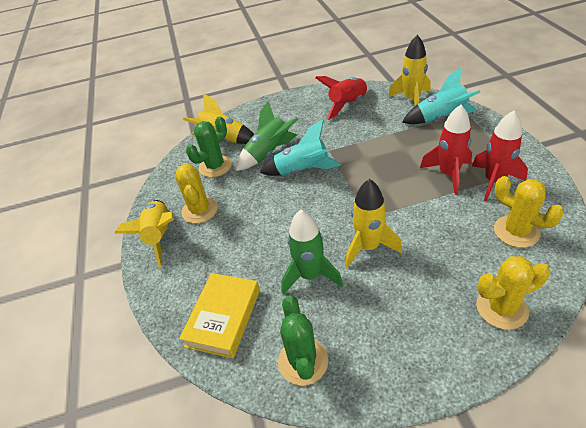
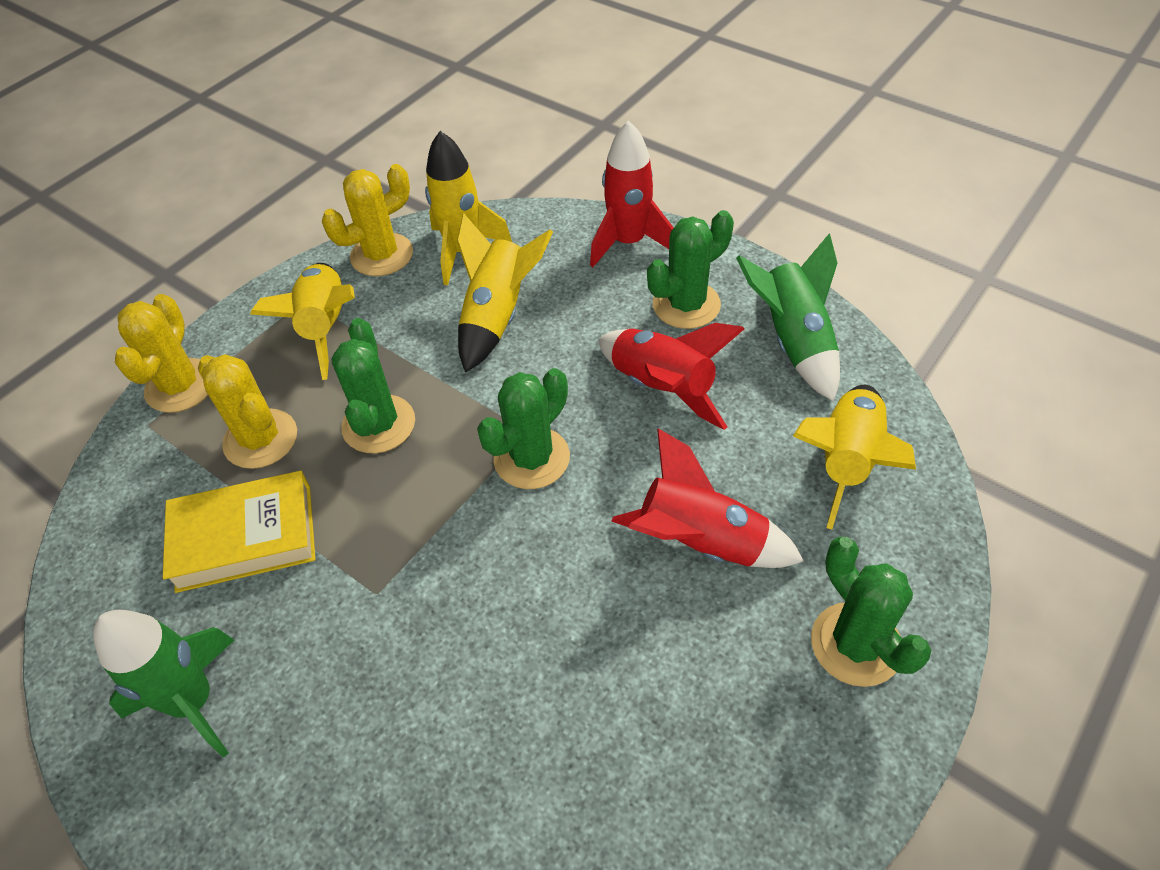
green cactus: 2 -> 4
turquoise rocket: 2 -> 0

